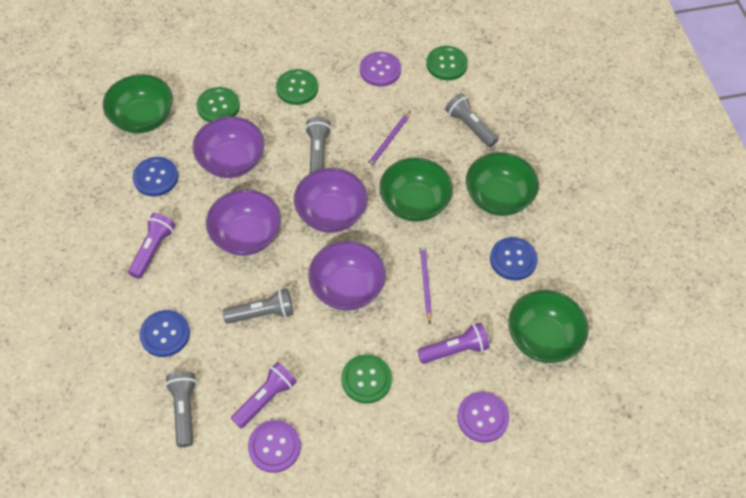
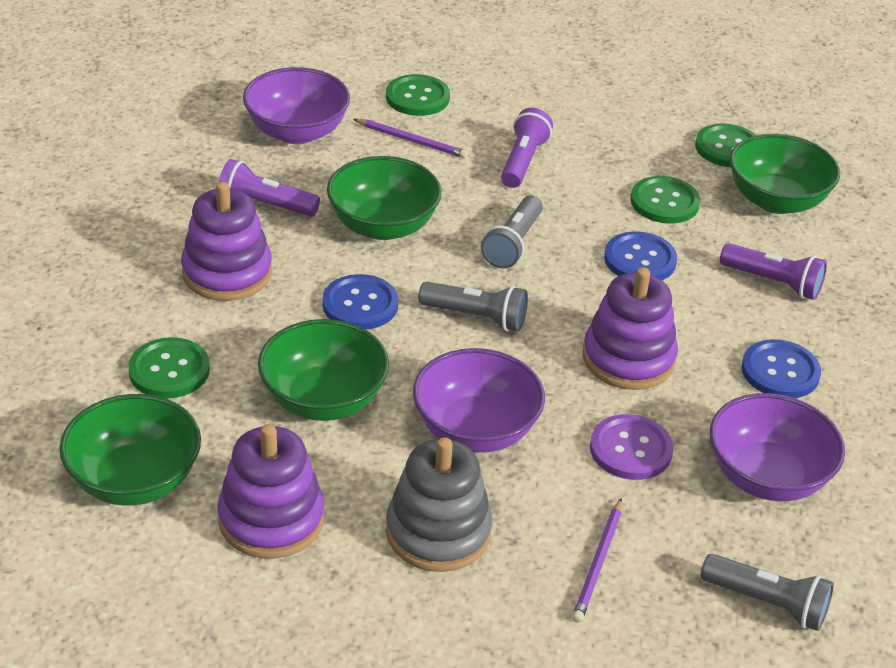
grey flashlight: 4 -> 3
grey stacking toy: 0 -> 1
purple bowl: 4 -> 3
purple button: 3 -> 1
purple stacking toy: 0 -> 3

